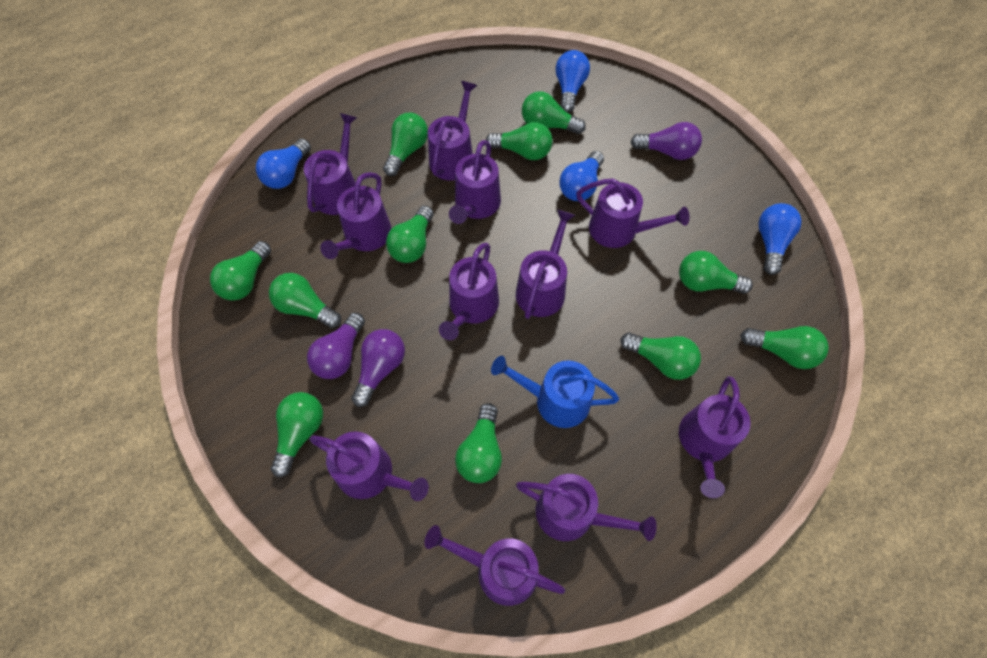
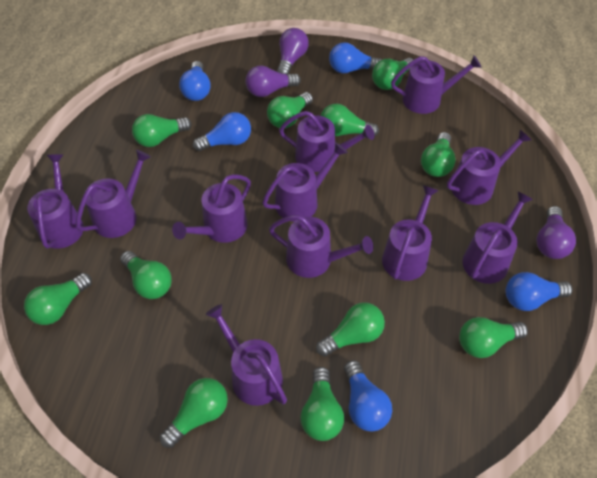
blue light bulb: 4 -> 5
blue watering can: 1 -> 0

